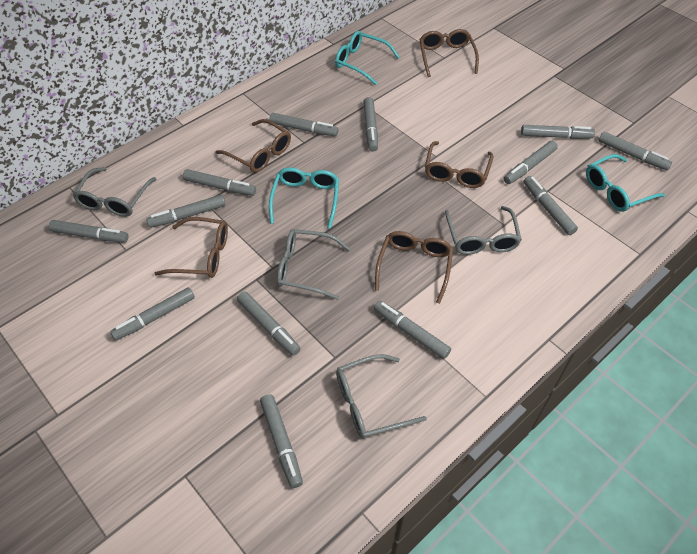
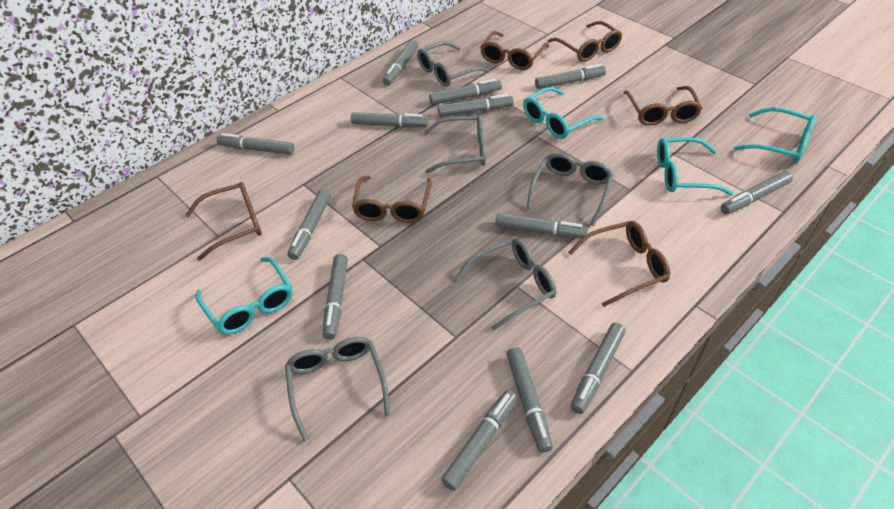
brown glasses: 5 -> 6
grey glasses: 4 -> 5
turquoise glasses: 3 -> 4

